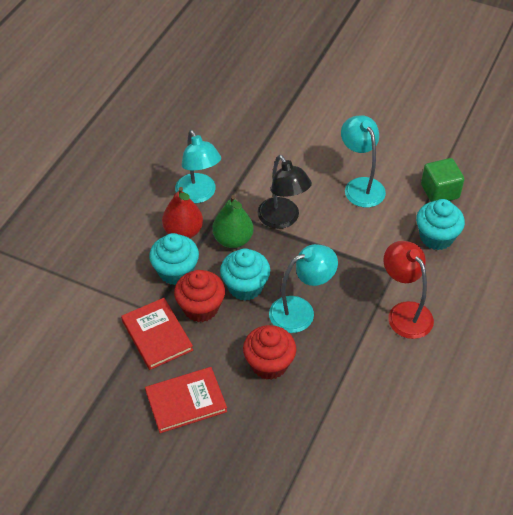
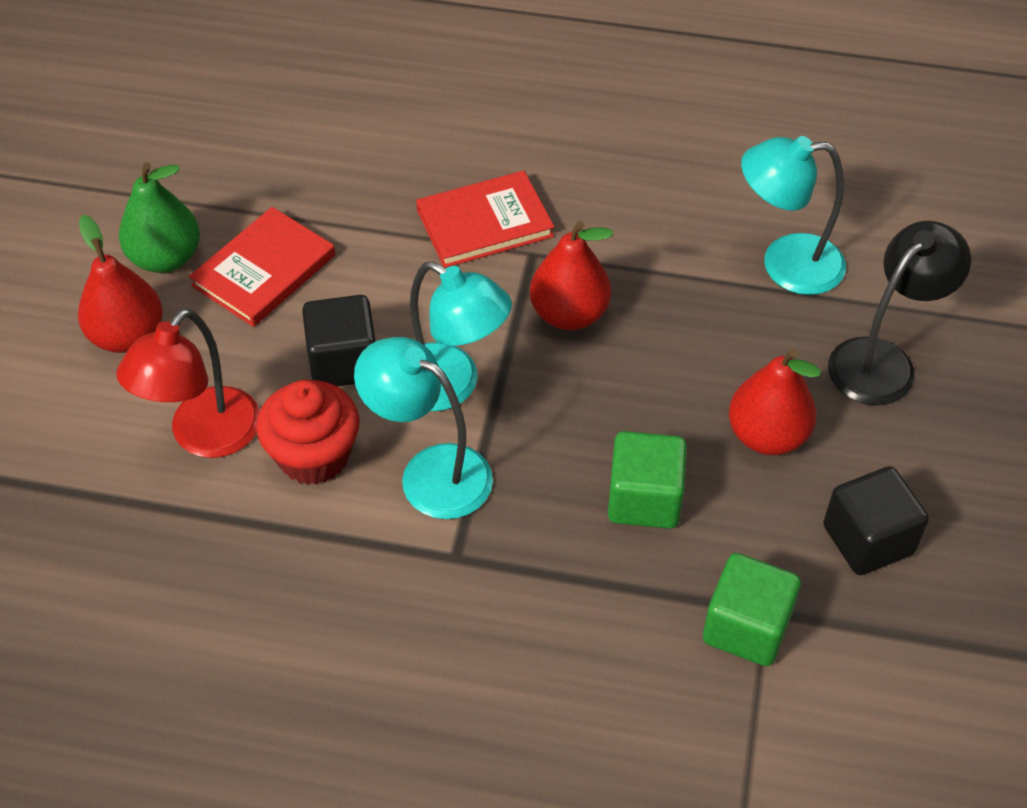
black cube: 0 -> 2
green cube: 1 -> 2
red cupcake: 2 -> 1
red pear: 1 -> 3
turquoise cupcake: 3 -> 0

